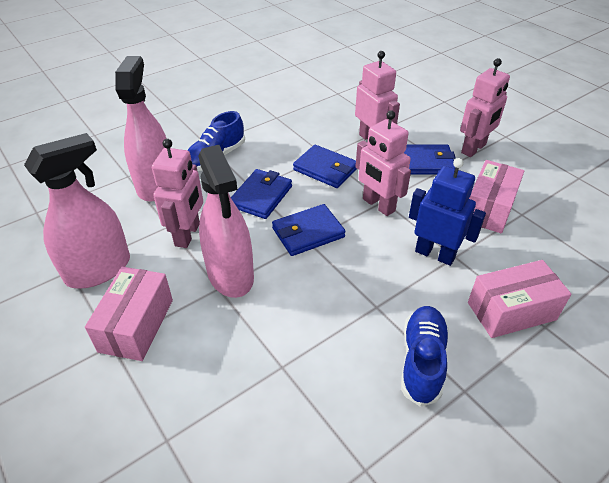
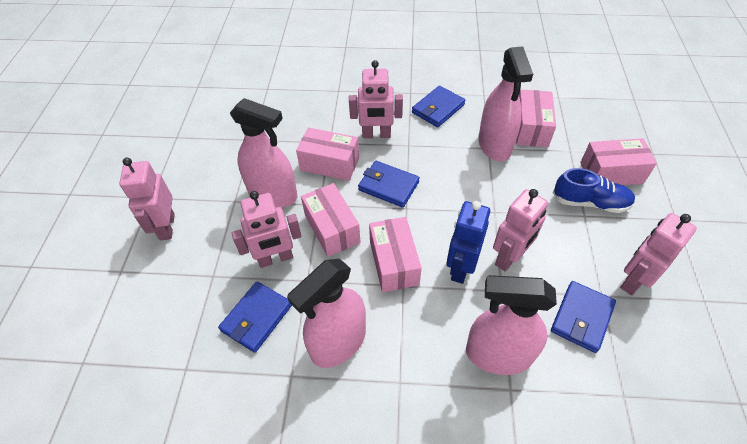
blue shoe: 2 -> 1
pink box: 3 -> 5
pink robot: 4 -> 5
pink spray bottle: 3 -> 4

